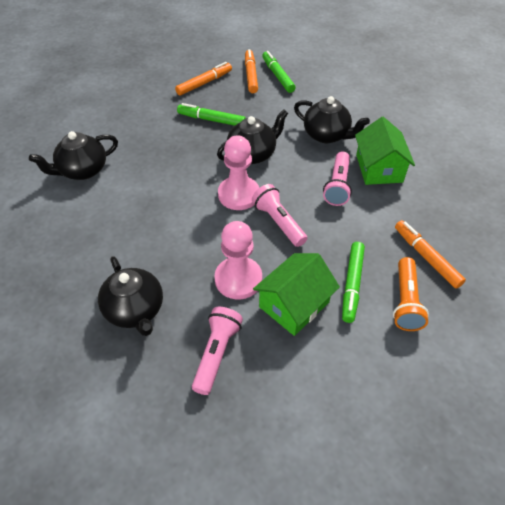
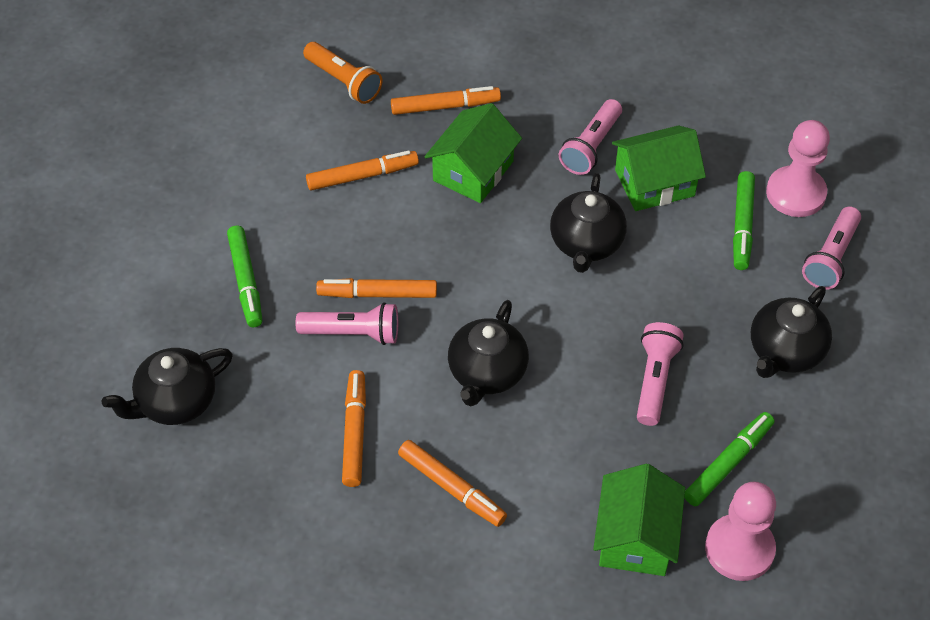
green house: 2 -> 3
orange marker: 3 -> 5
pink flashlight: 3 -> 4

